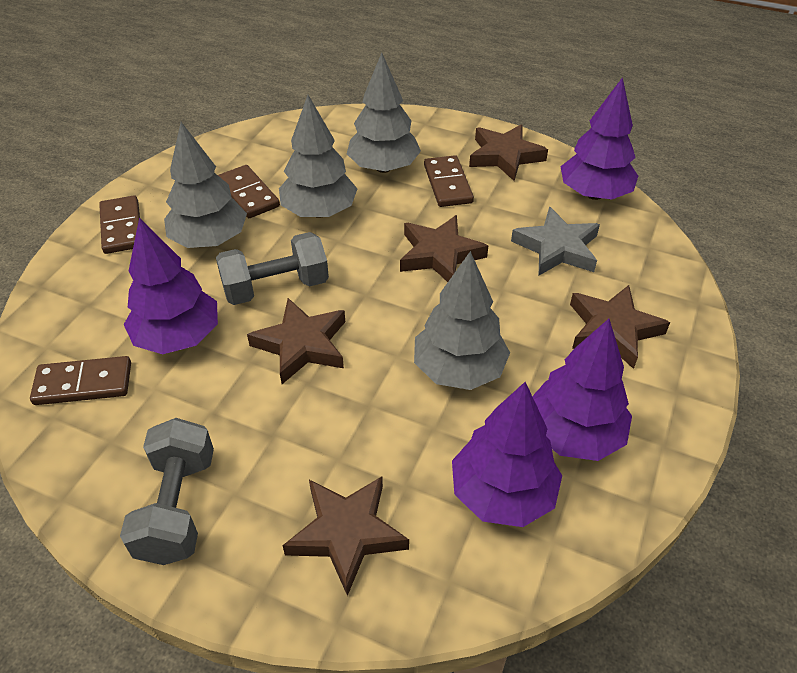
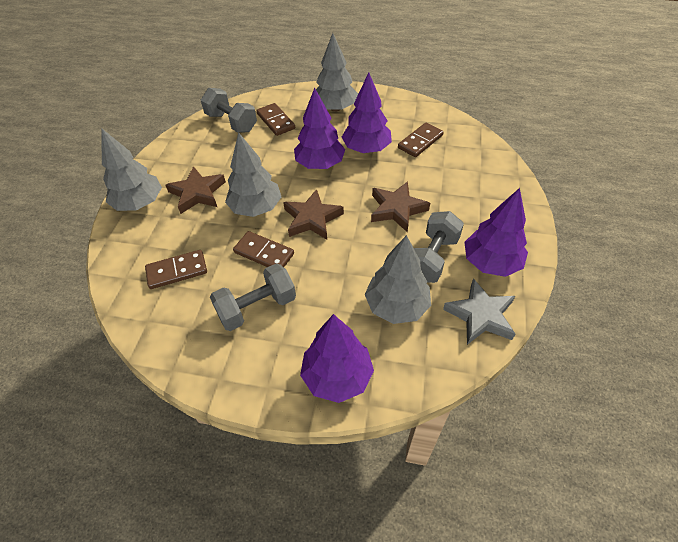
brown star: 5 -> 3
grey dumbbell: 2 -> 3

